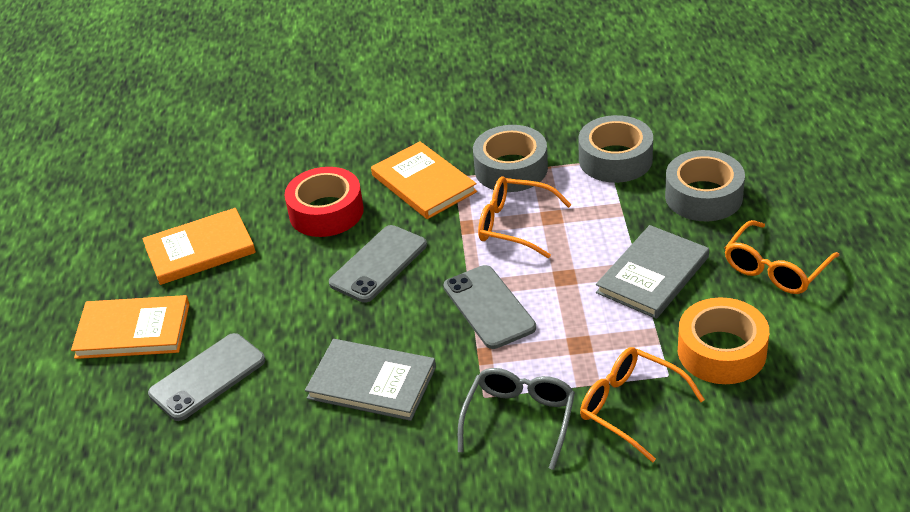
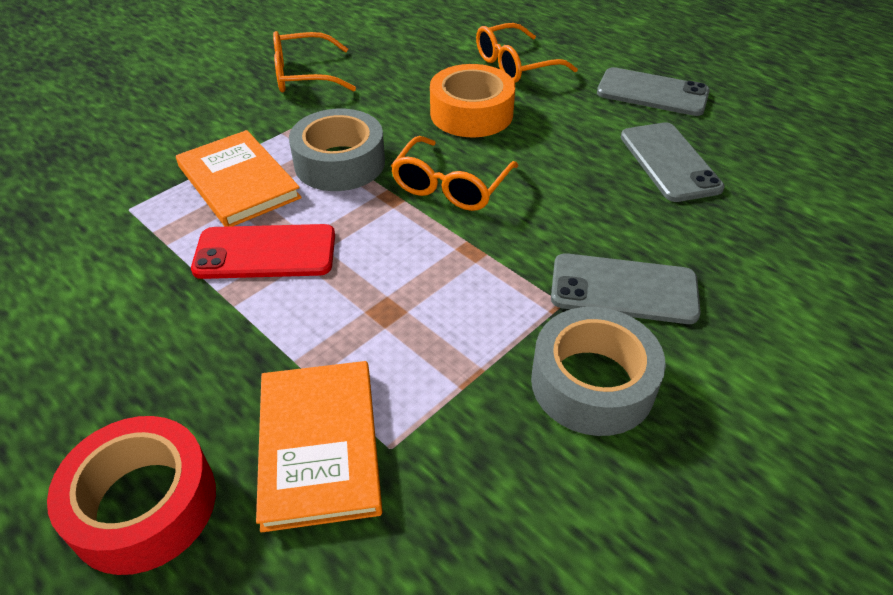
grey book: 2 -> 0
grey glasses: 1 -> 0
grey tape: 3 -> 2
orange book: 3 -> 2
red phone: 0 -> 1

